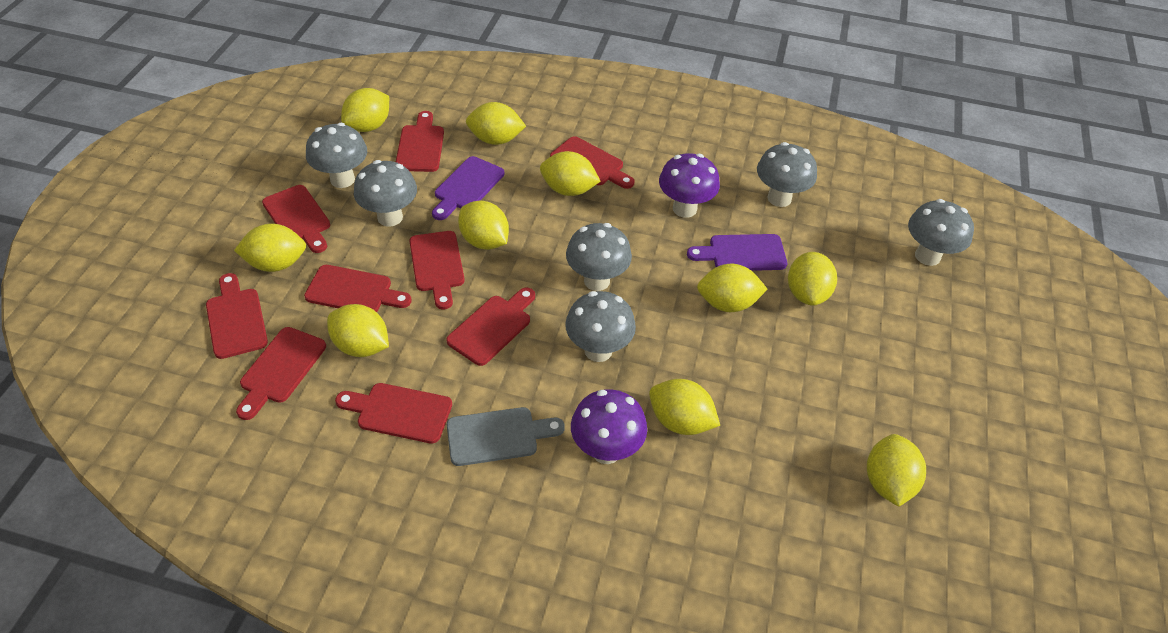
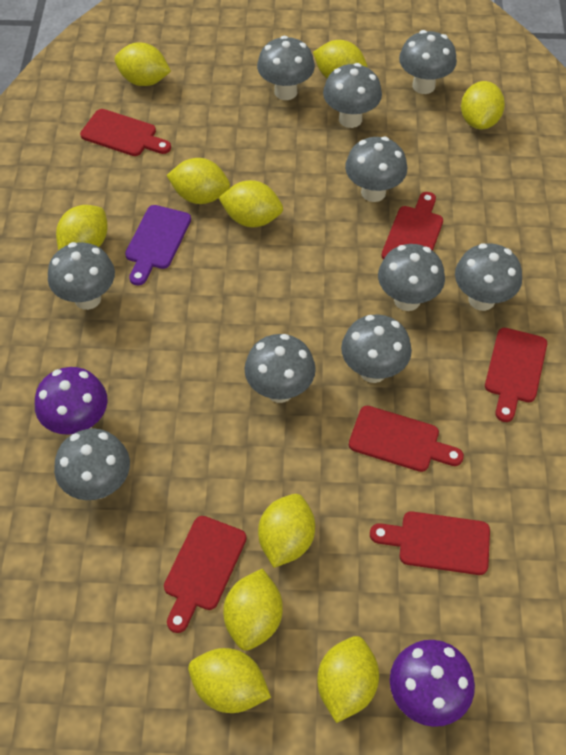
grey cutting board: 1 -> 0
grey mushroom: 6 -> 10
purple cutting board: 2 -> 1
red cutting board: 9 -> 6

